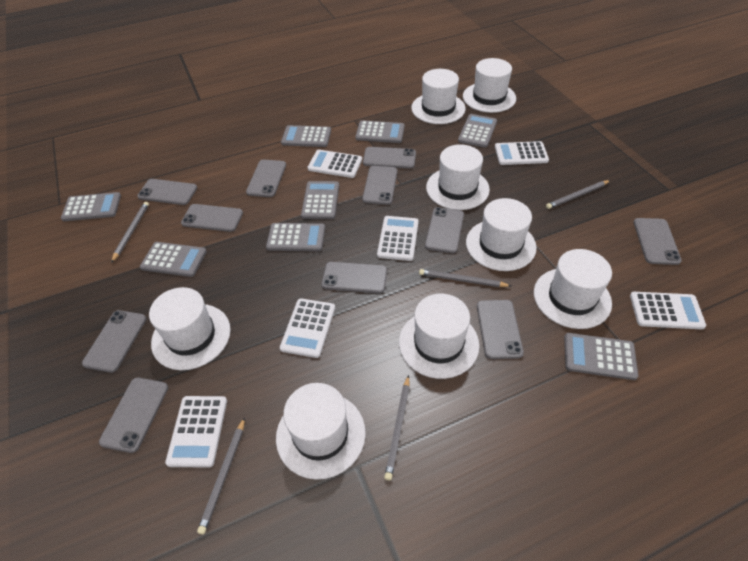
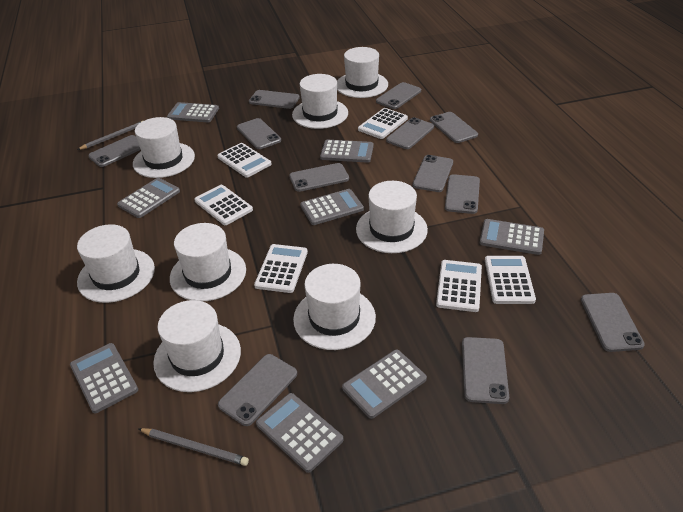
grey pencil: 5 -> 2
grey phone: 11 -> 12

